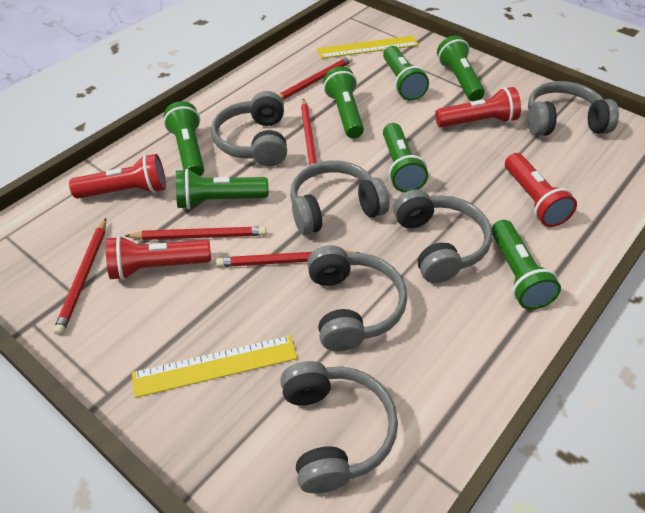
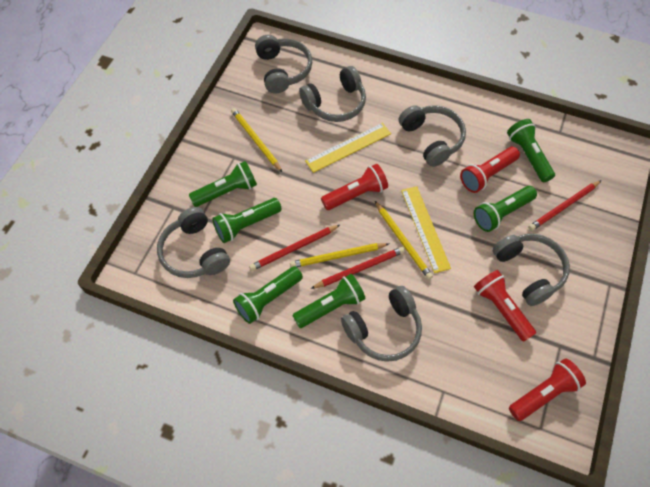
green flashlight: 7 -> 6
red pencil: 5 -> 3
yellow pencil: 0 -> 3

